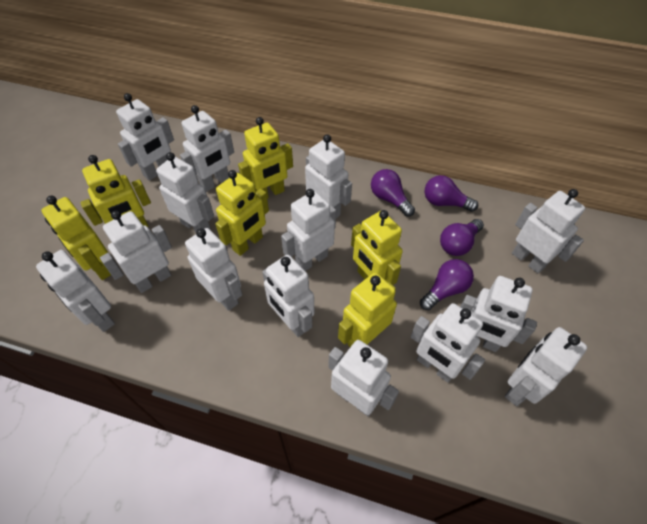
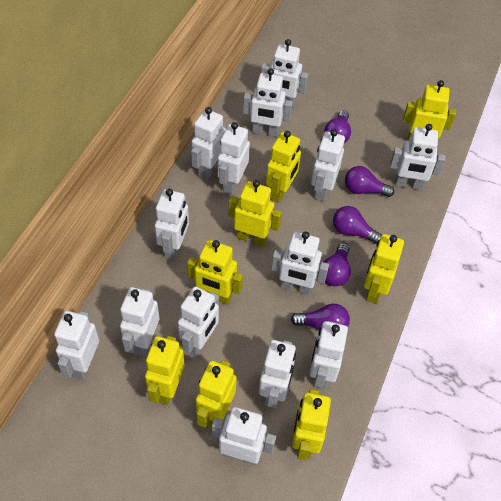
purple light bulb: 4 -> 5
yellow robot: 6 -> 8

